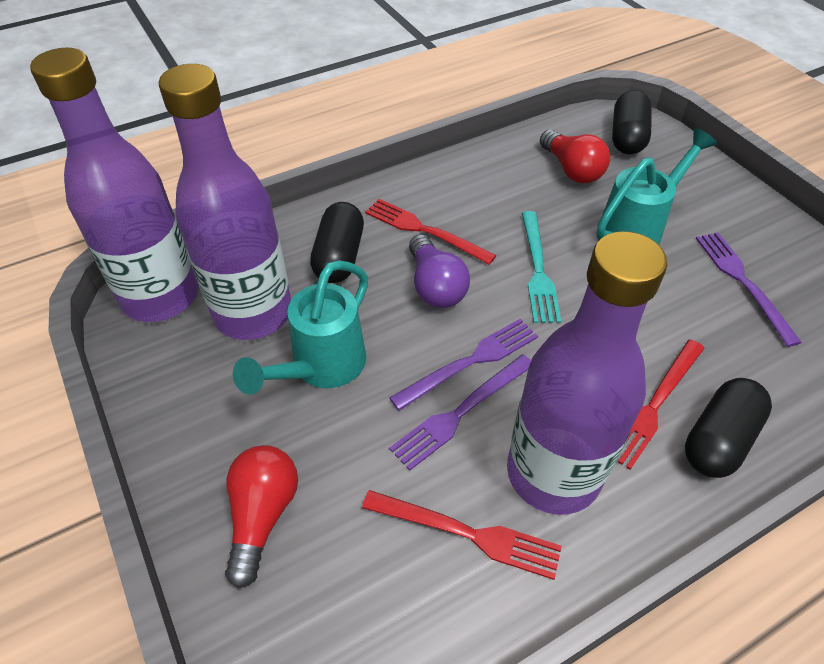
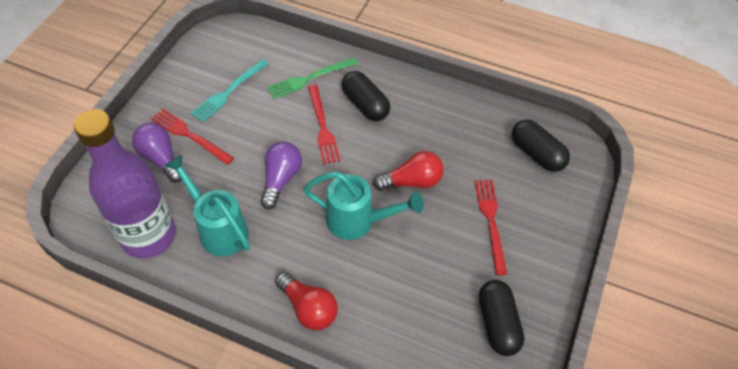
green fork: 0 -> 1
purple bottle: 3 -> 1
purple fork: 3 -> 0
purple light bulb: 1 -> 2

